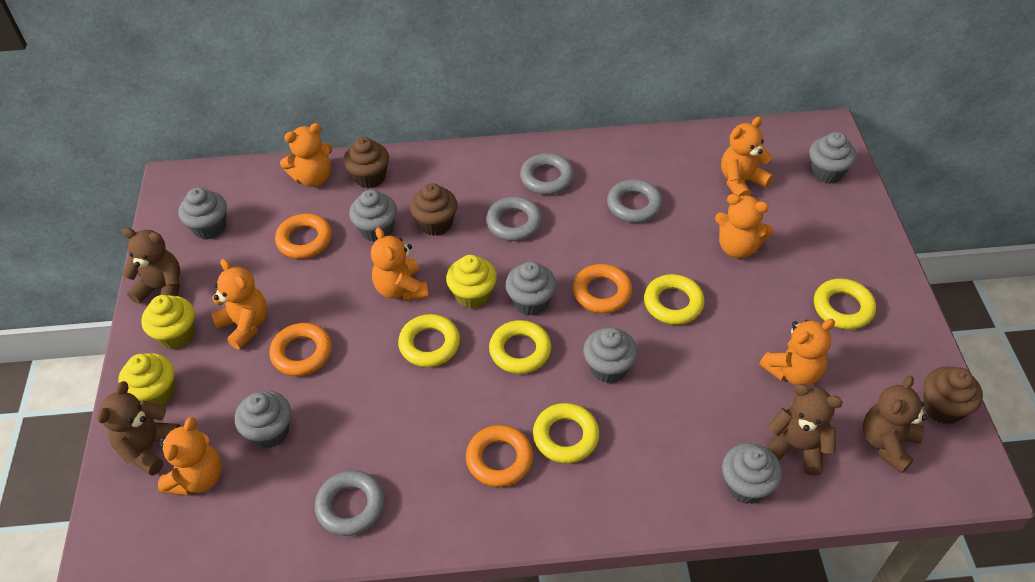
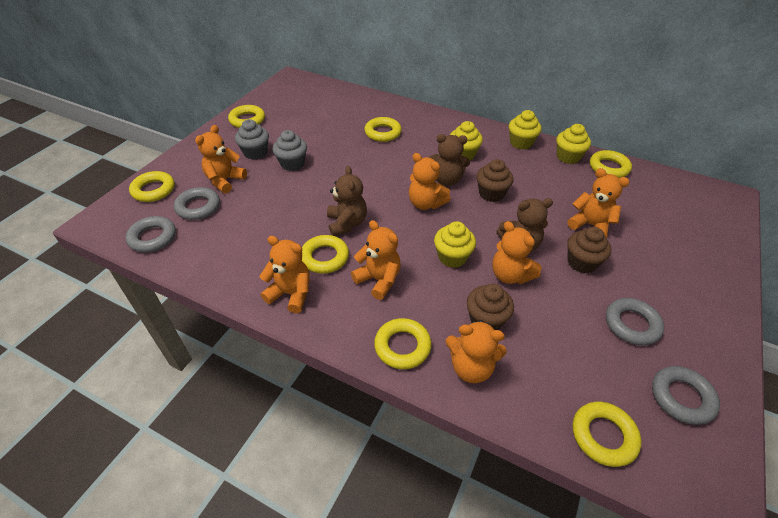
brown teddy bear: 4 -> 3
grey cupcake: 7 -> 2
orange ring: 4 -> 0
yellow cupcake: 3 -> 4
yellow ring: 5 -> 7

